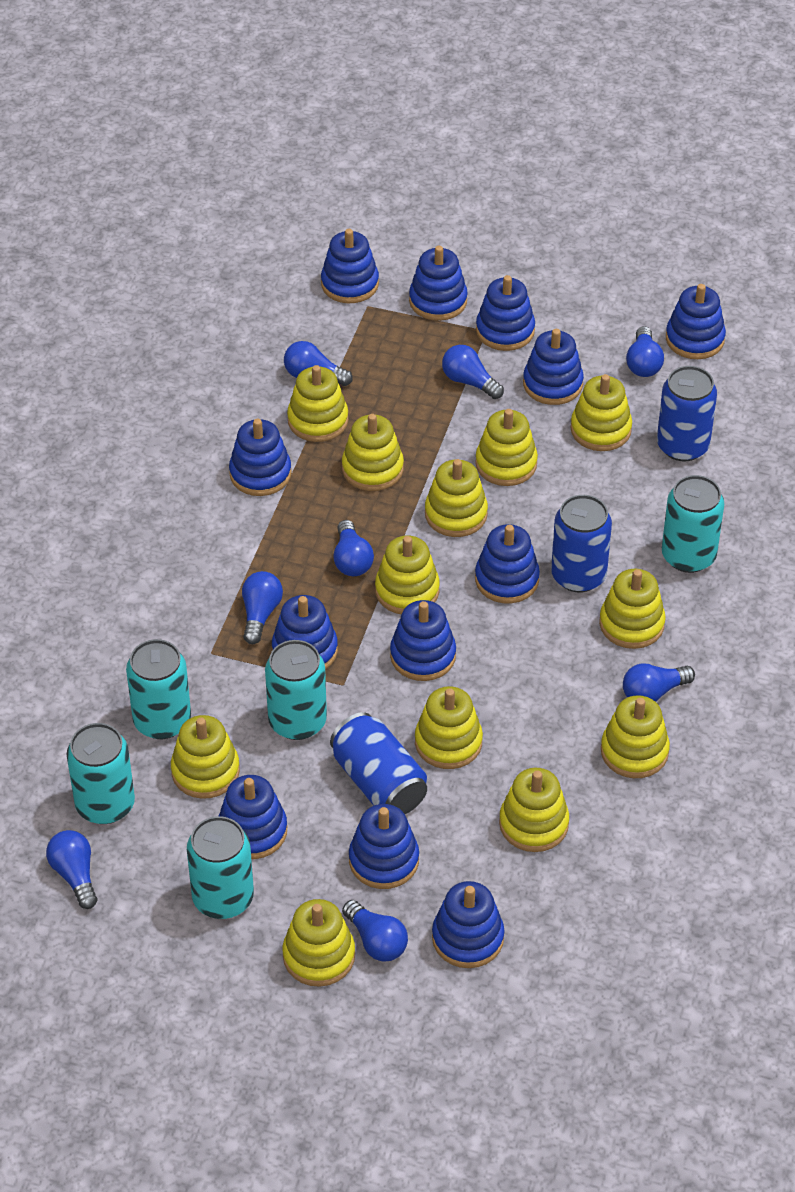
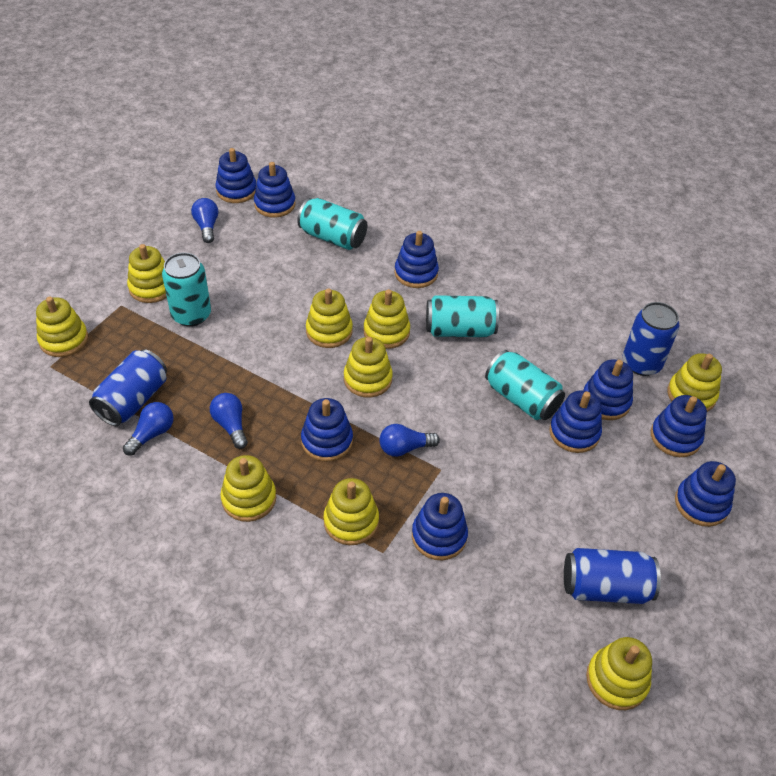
blue light bulb: 8 -> 4
blue stacking toy: 12 -> 9
turquoise can: 5 -> 4
yellow stacking toy: 12 -> 9

